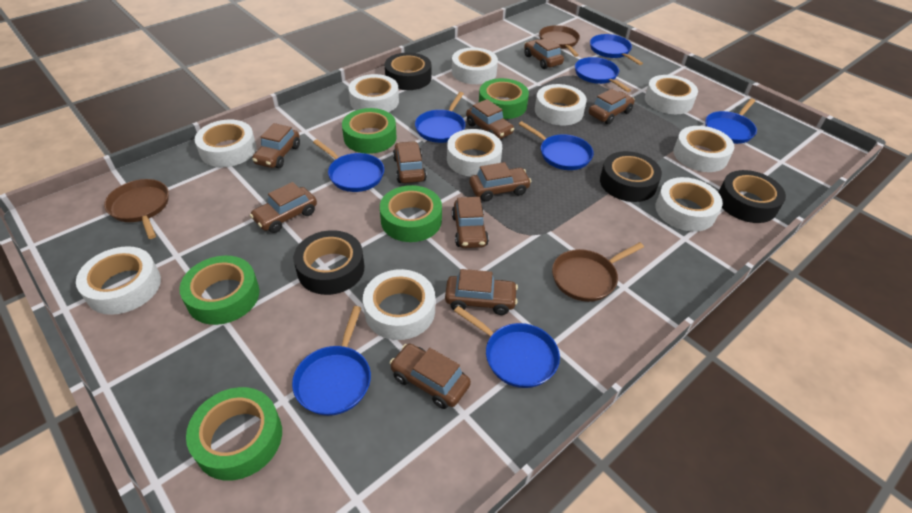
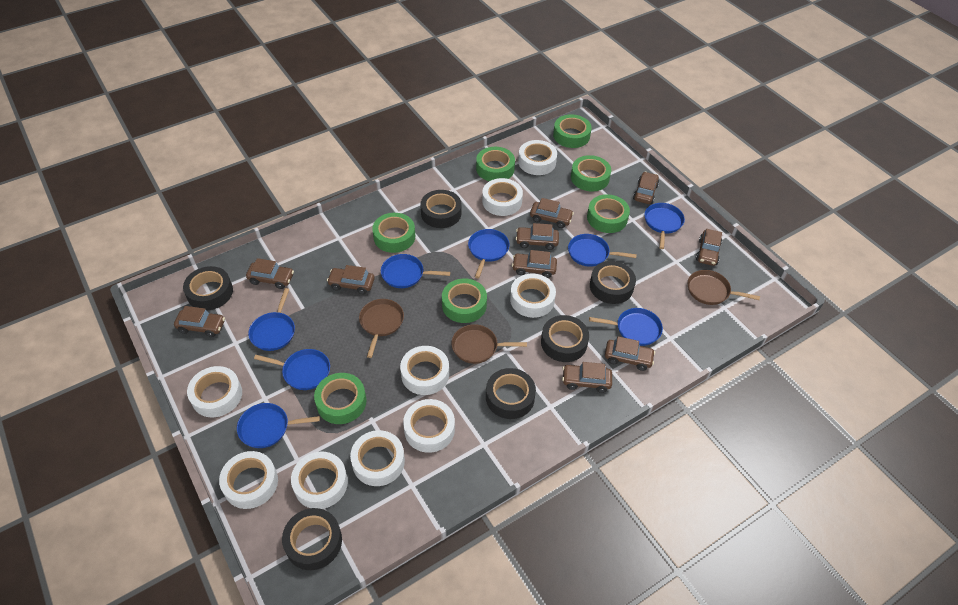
black tape: 4 -> 6
green tape: 5 -> 7
white tape: 10 -> 9

